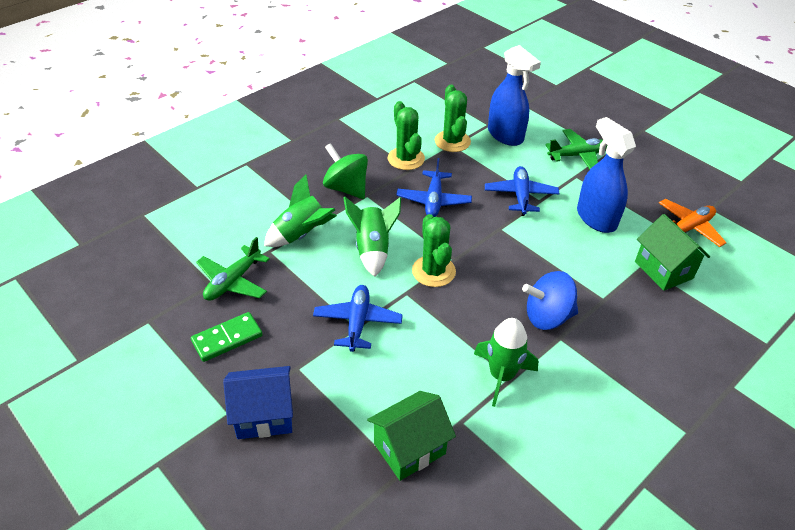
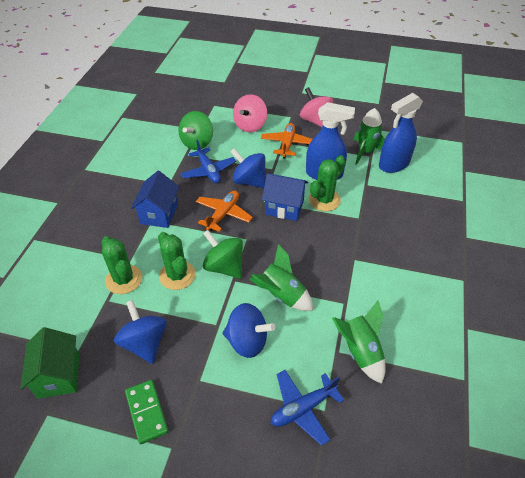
blue house: 1 -> 2
blue plane: 3 -> 2
blue spinning top: 1 -> 3
green house: 2 -> 1
green plane: 2 -> 0
green spinning top: 1 -> 2
orange plane: 1 -> 2
pink spinning top: 0 -> 2

